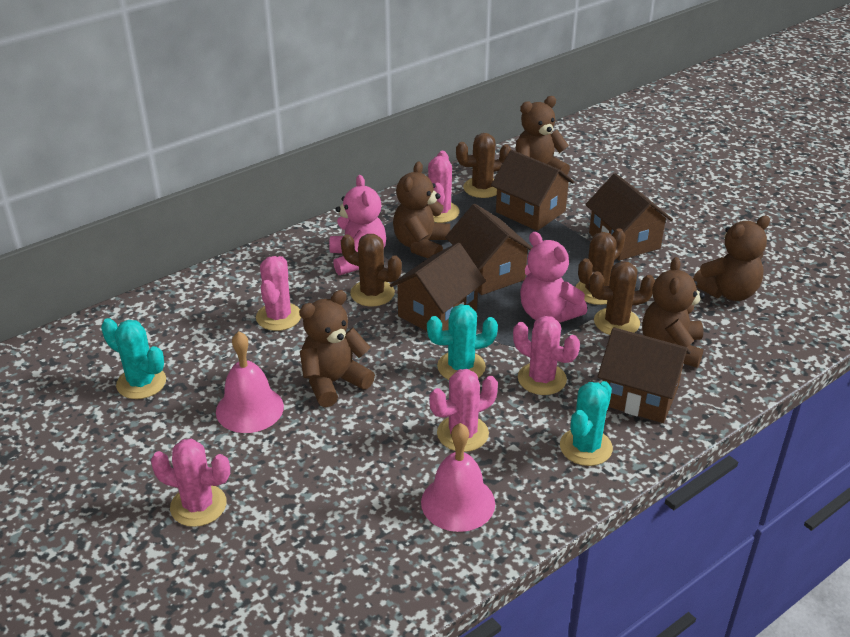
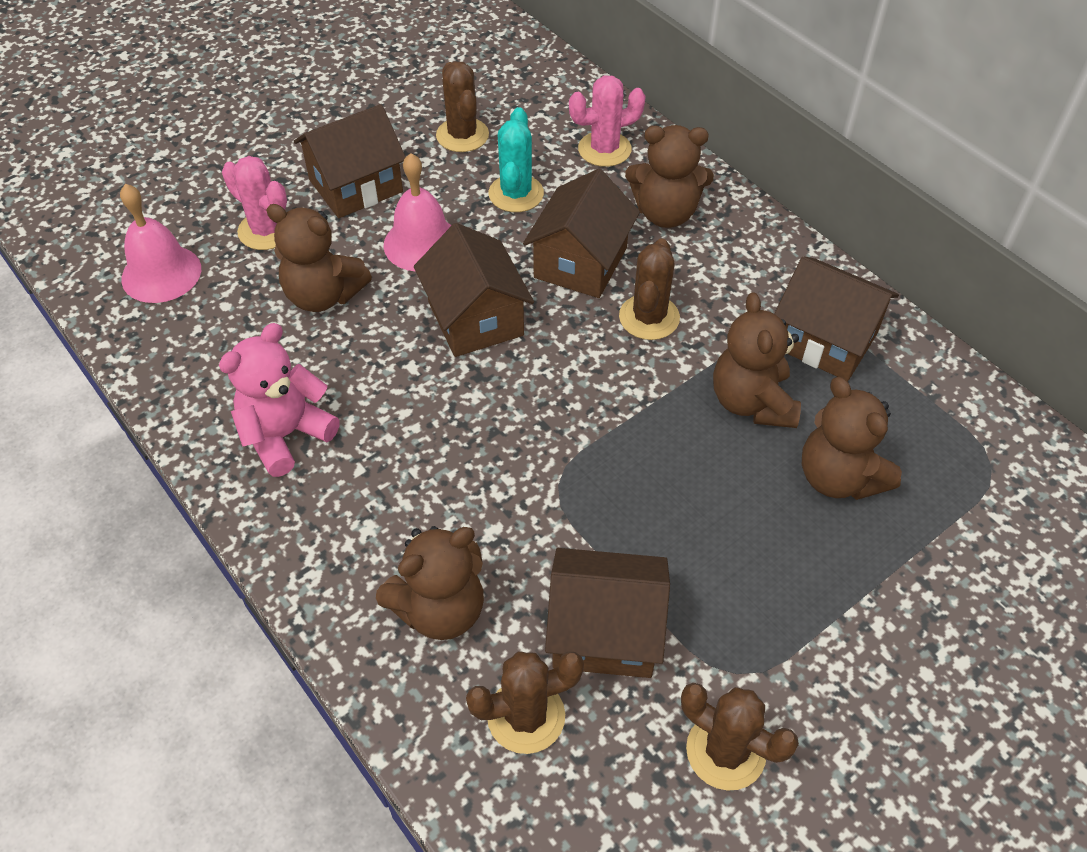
pink cactus: 5 -> 2
pink teddy bear: 2 -> 1
turquoise cactus: 3 -> 1

